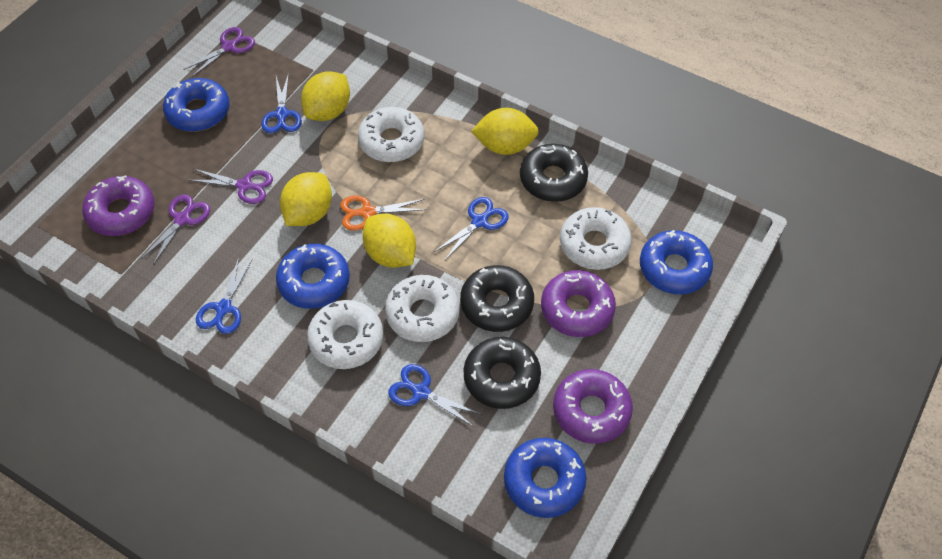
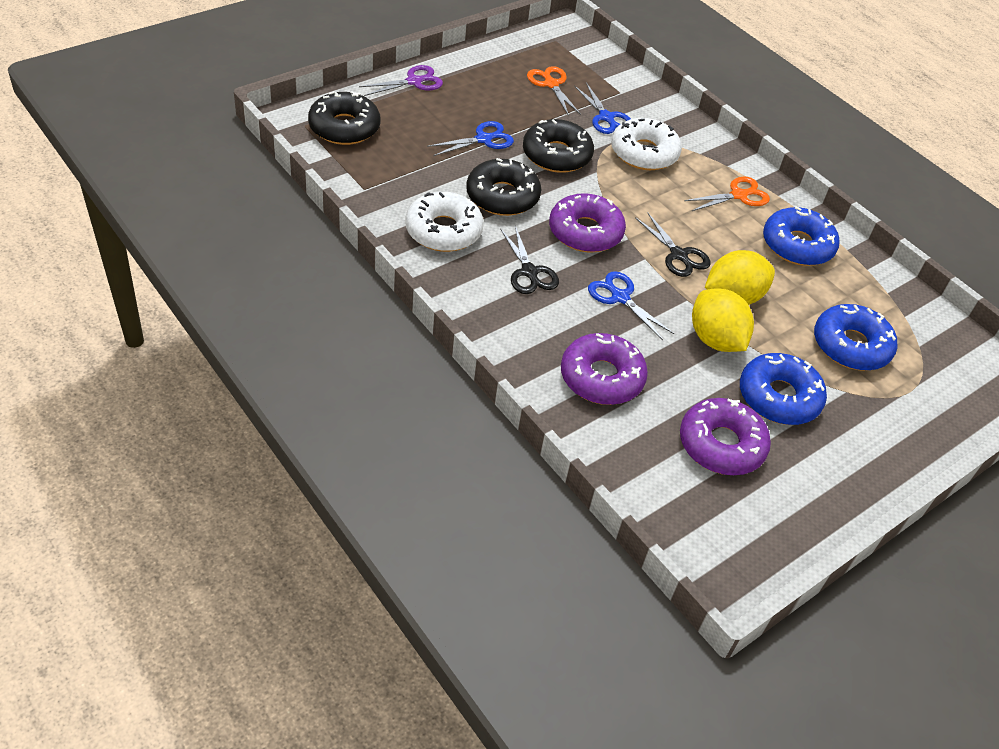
black scissors: 0 -> 2
blue donut: 4 -> 3
blue scissors: 4 -> 3
orange scissors: 1 -> 2
purple scissors: 3 -> 1
white donut: 4 -> 2
yellow lemon: 4 -> 2

